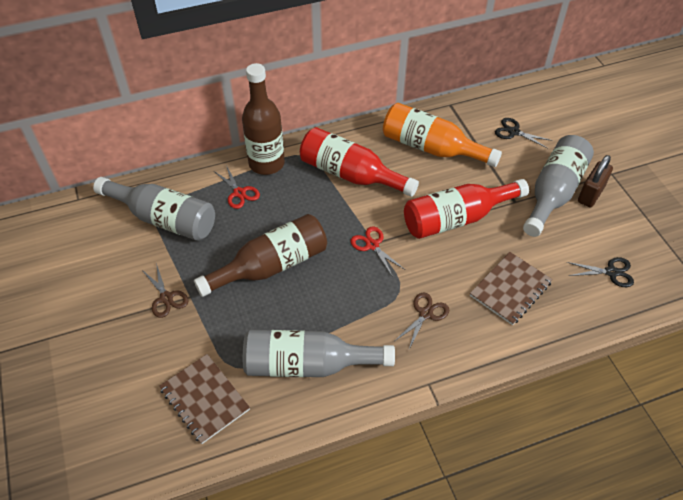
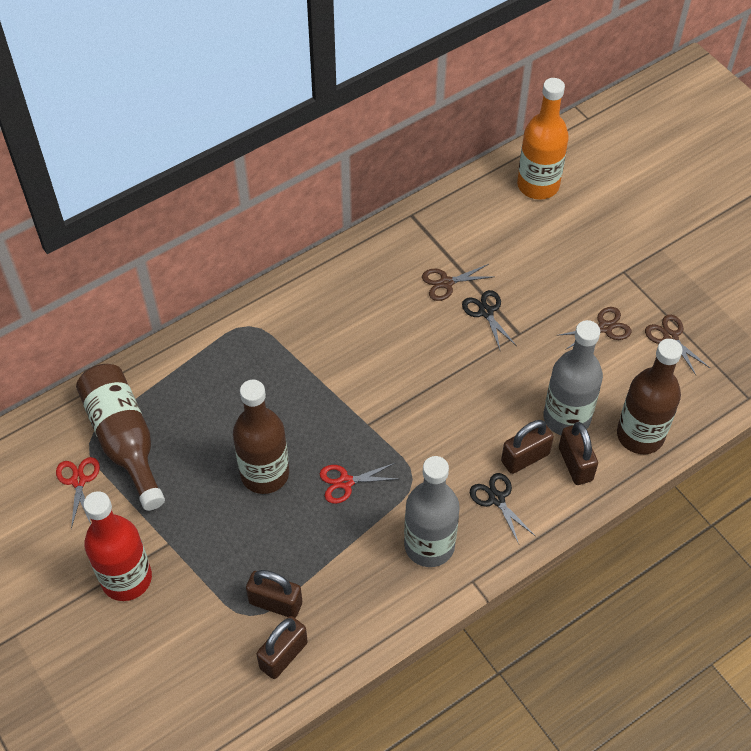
brown bottle: 2 -> 3
brown notebook: 2 -> 0
brown padlock: 1 -> 4
brown scissors: 2 -> 3
grey bottle: 3 -> 2
red bottle: 2 -> 1

